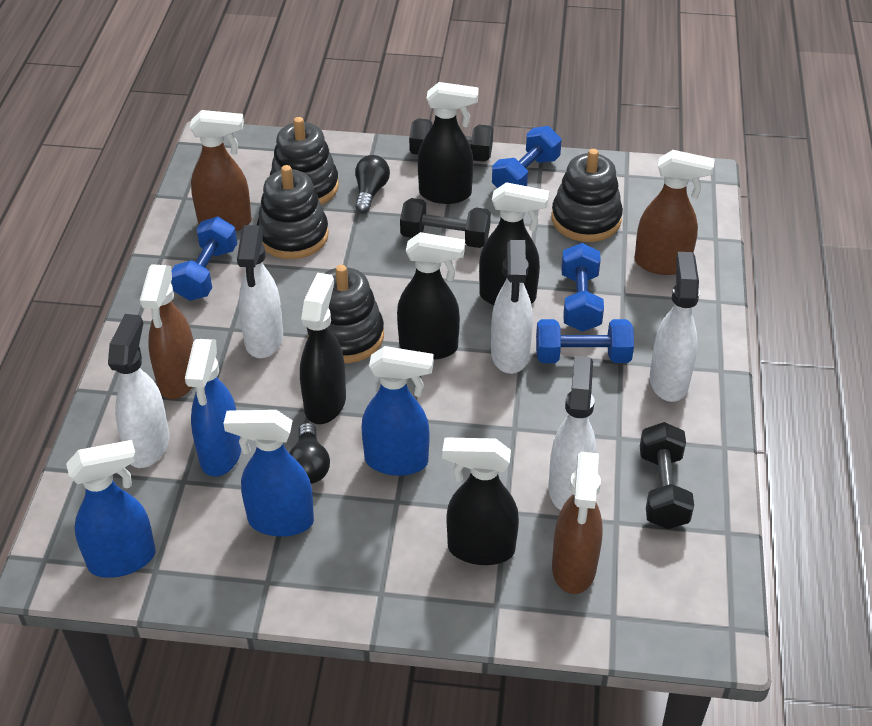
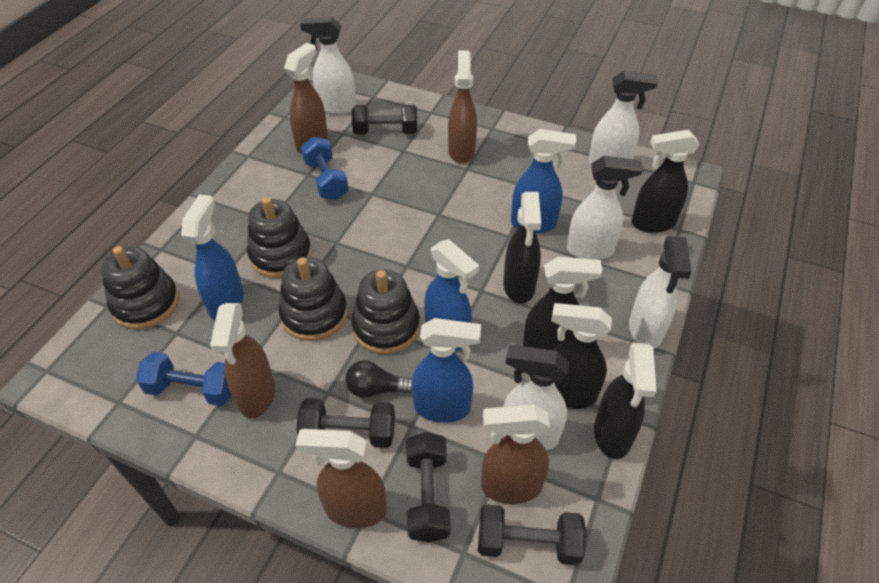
black dumbbell: 3 -> 4
black light bulb: 2 -> 1
blue dumbbell: 4 -> 2
brown spray bottle: 4 -> 5

